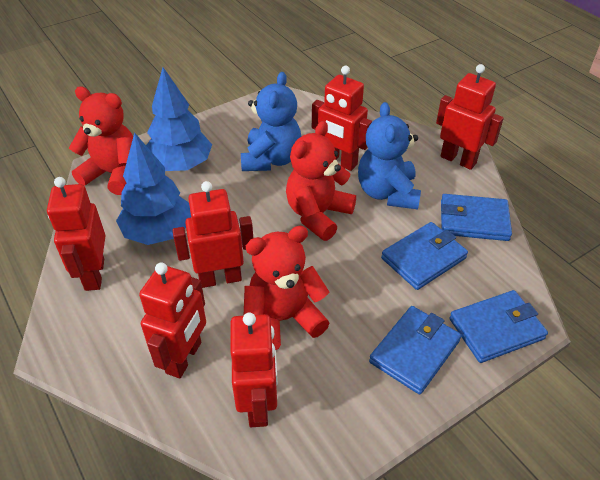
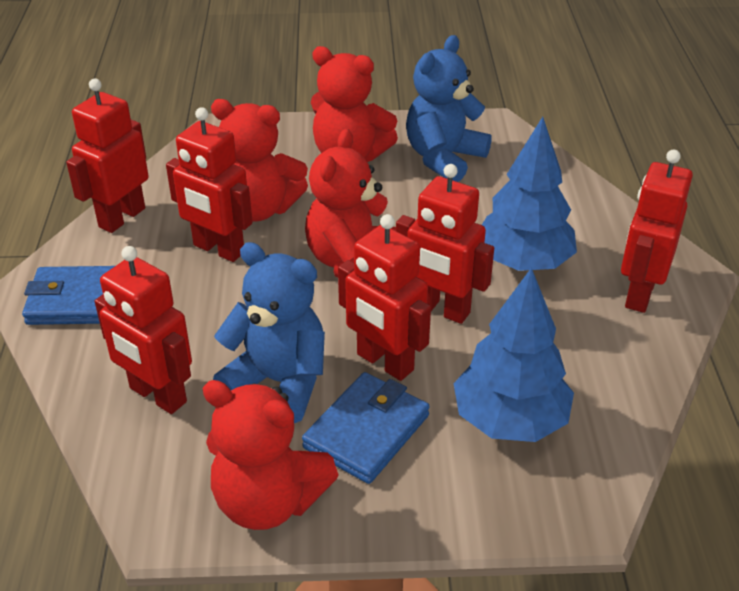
blue wallet: 4 -> 2
red teddy bear: 3 -> 4

